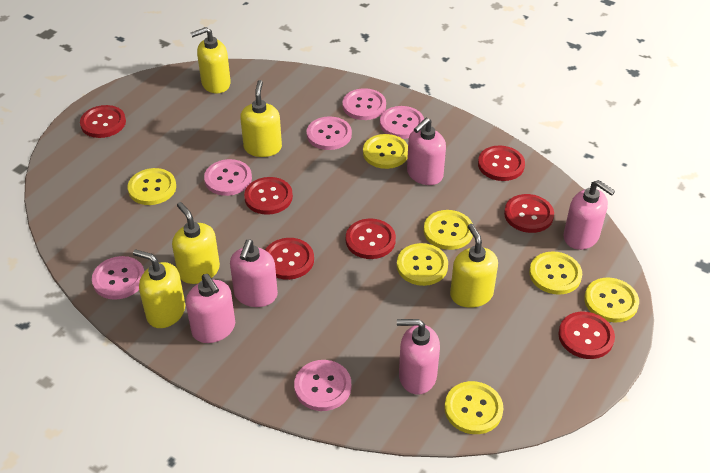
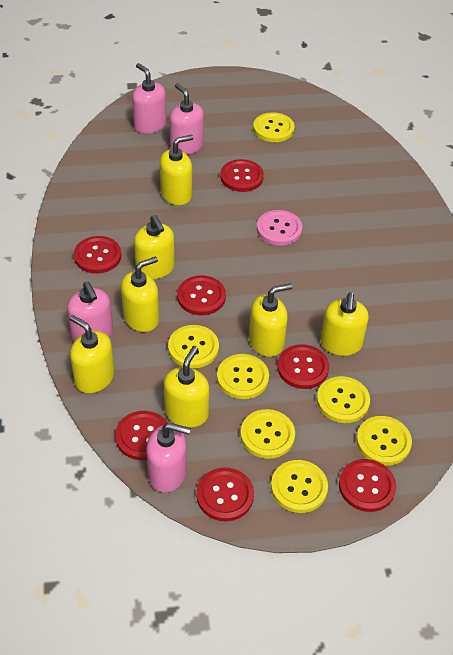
pink button: 6 -> 1
pink soap dispenser: 5 -> 4
yellow soap dispenser: 5 -> 7

